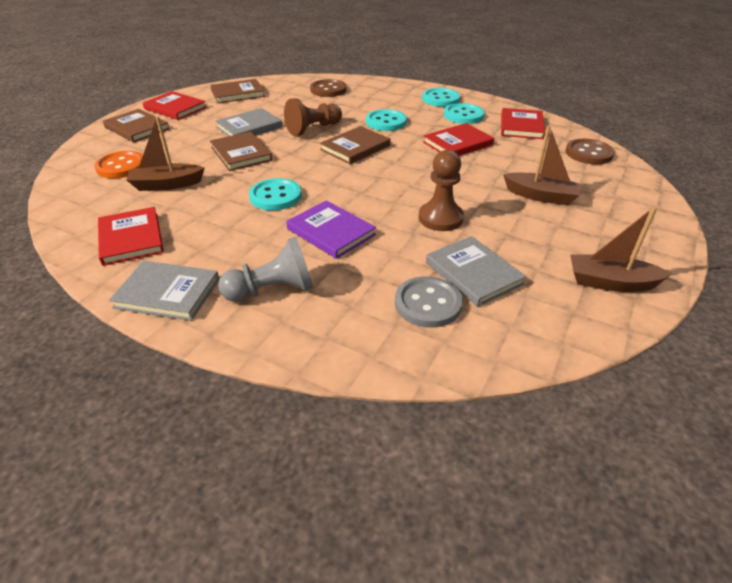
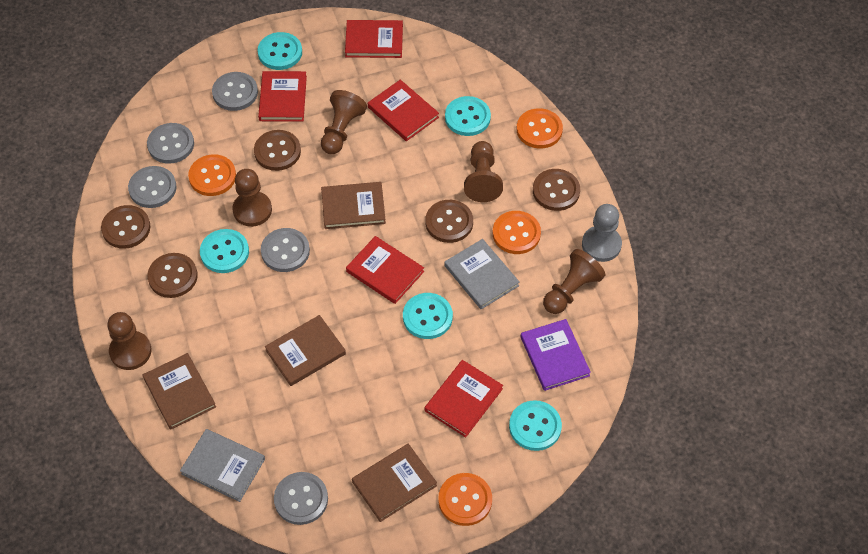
brown boat: 3 -> 0
brown button: 2 -> 5
brown pawn: 2 -> 5
grey book: 3 -> 2
grey button: 1 -> 5
orange button: 1 -> 4
red book: 4 -> 5
turquoise button: 4 -> 5

